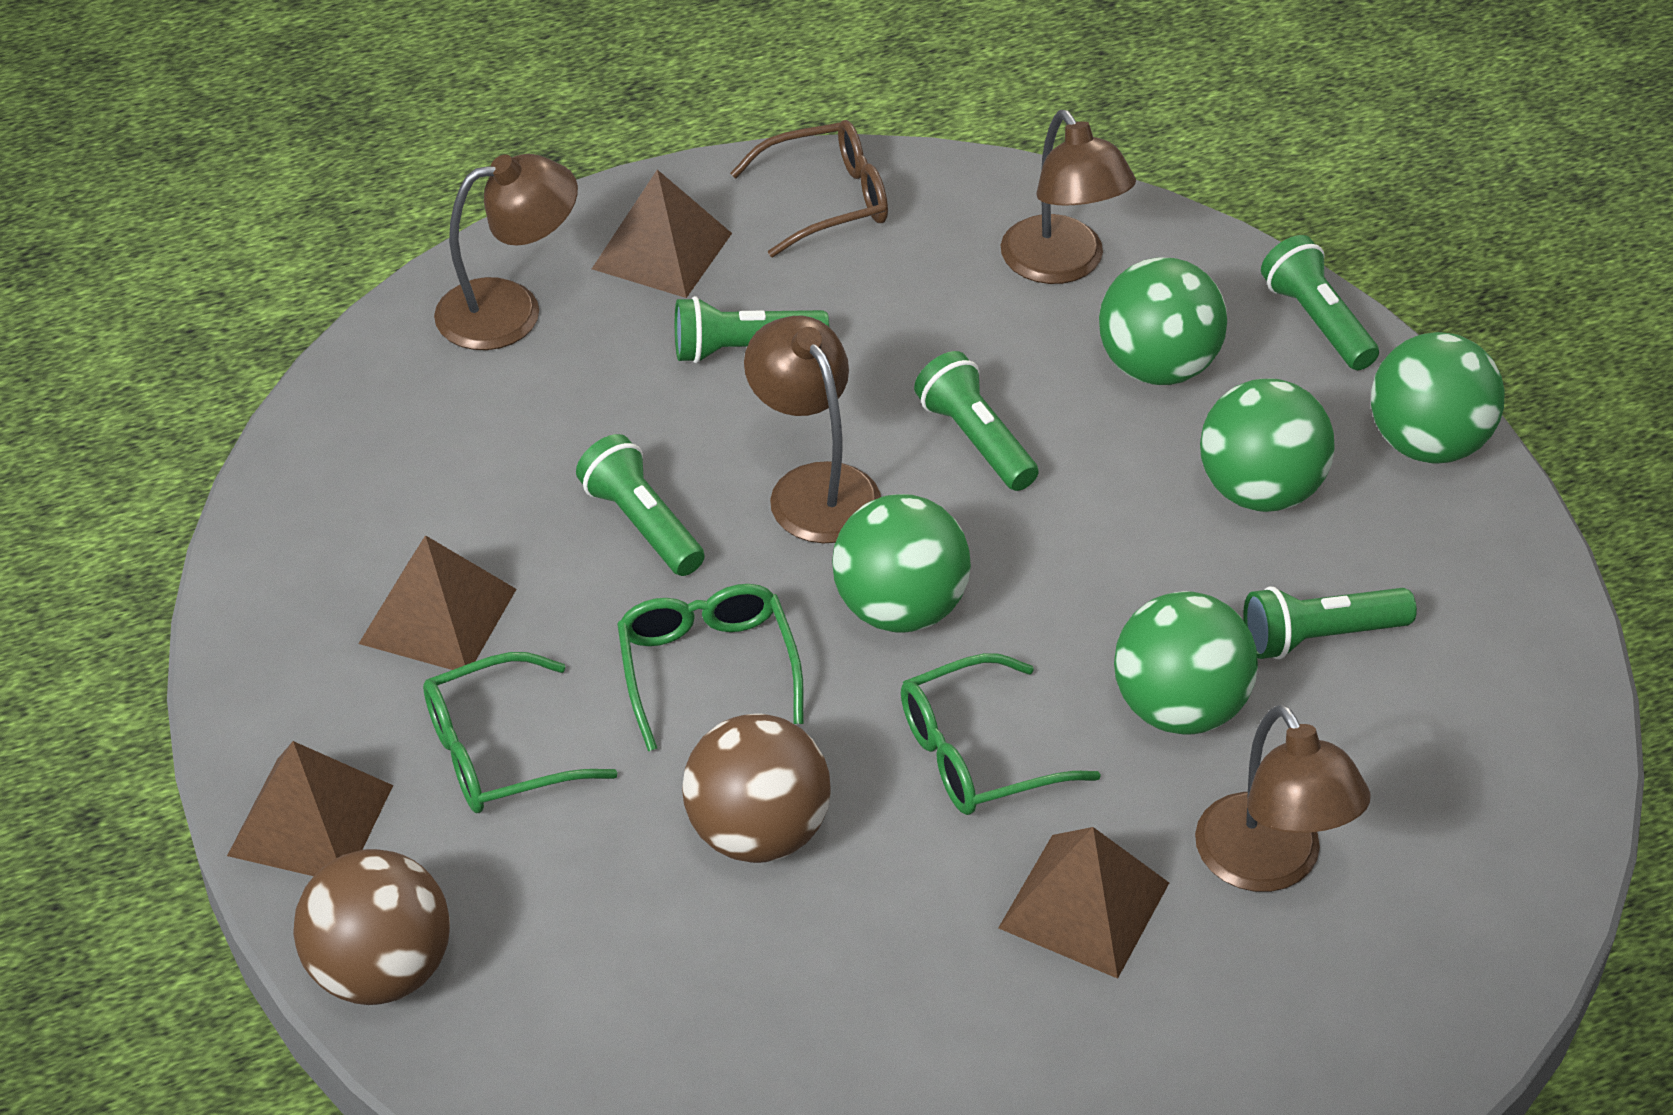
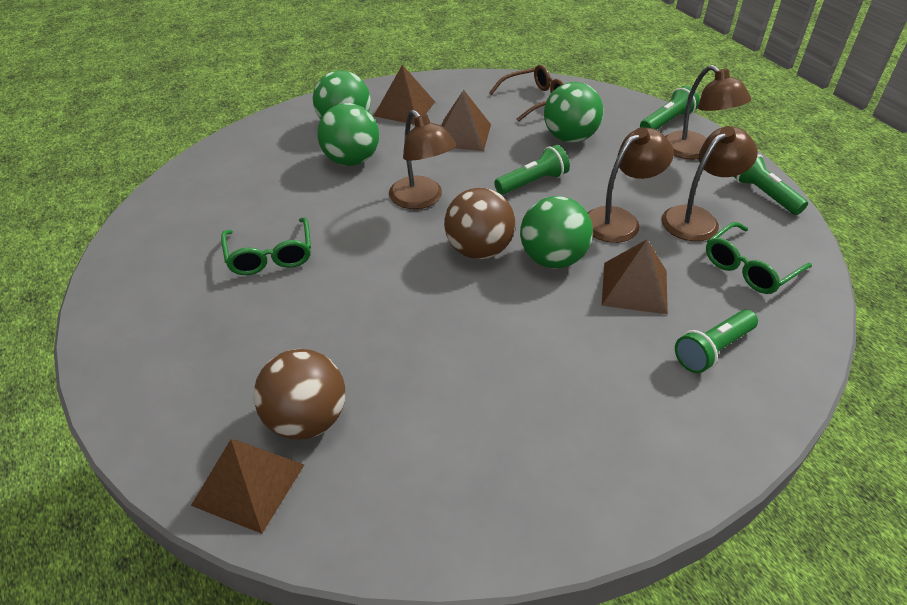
green ball: 5 -> 4
green flashlight: 5 -> 4
green glasses: 3 -> 2

